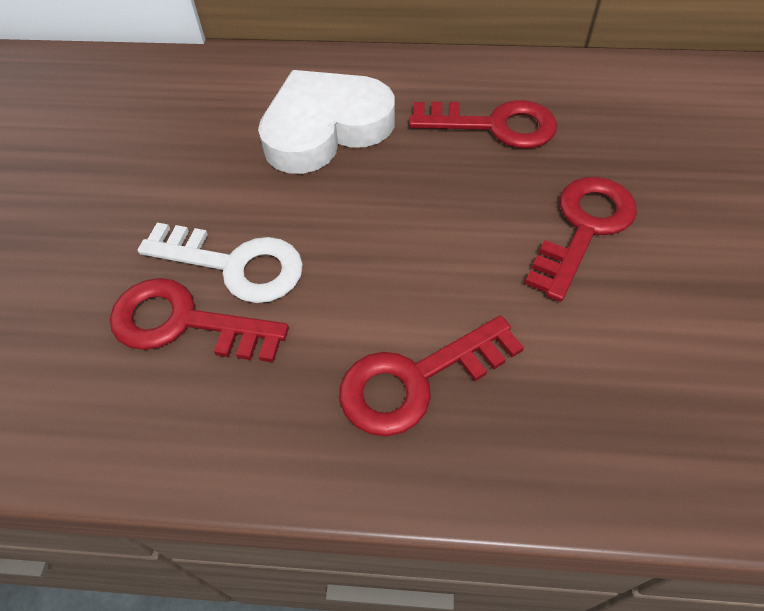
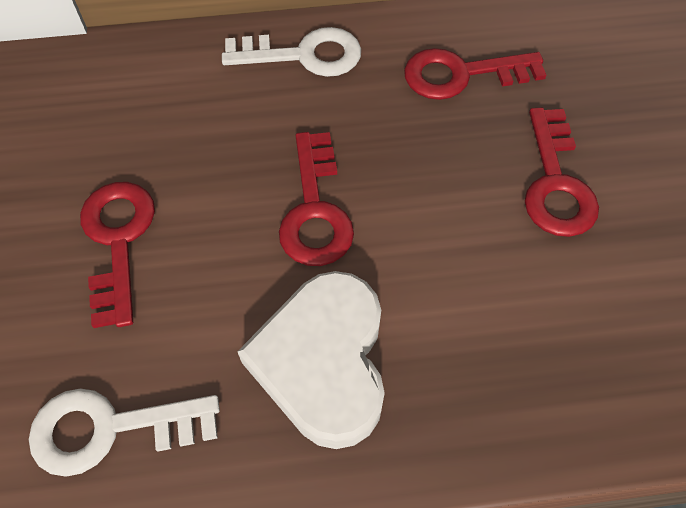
white key: 1 -> 2

